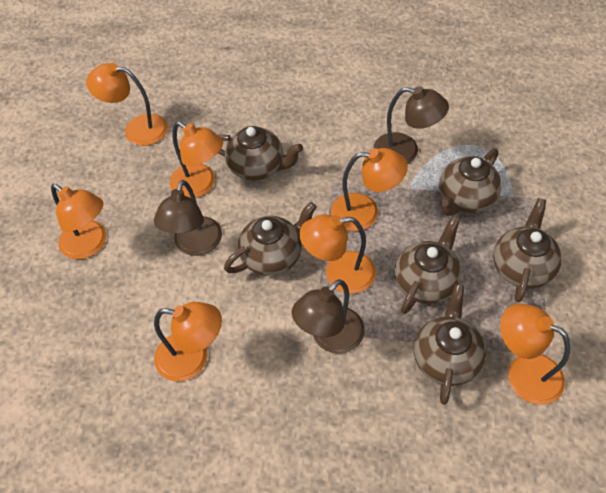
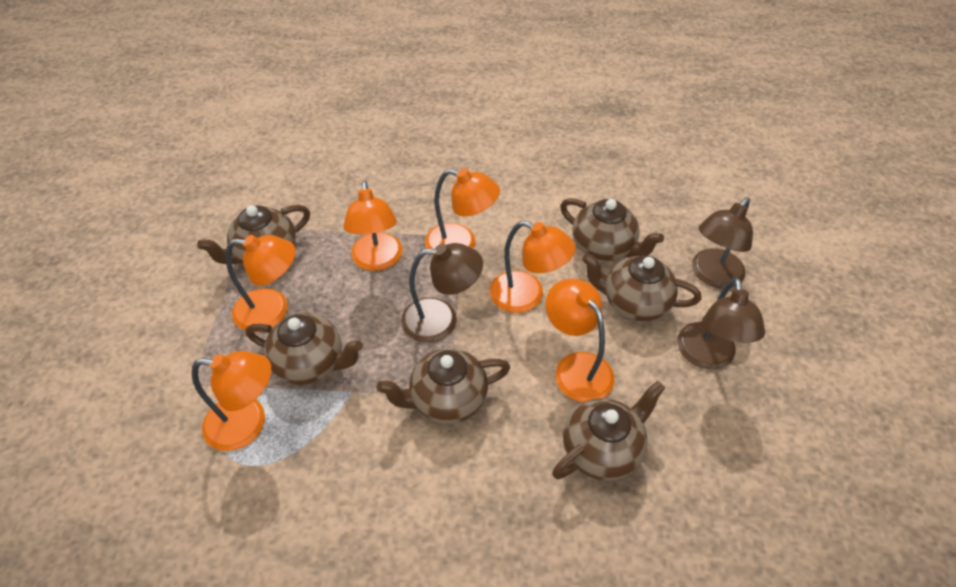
orange lamp: 7 -> 6

